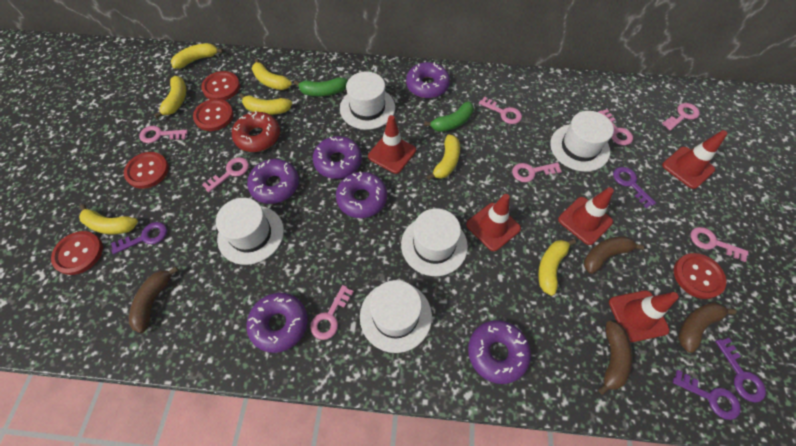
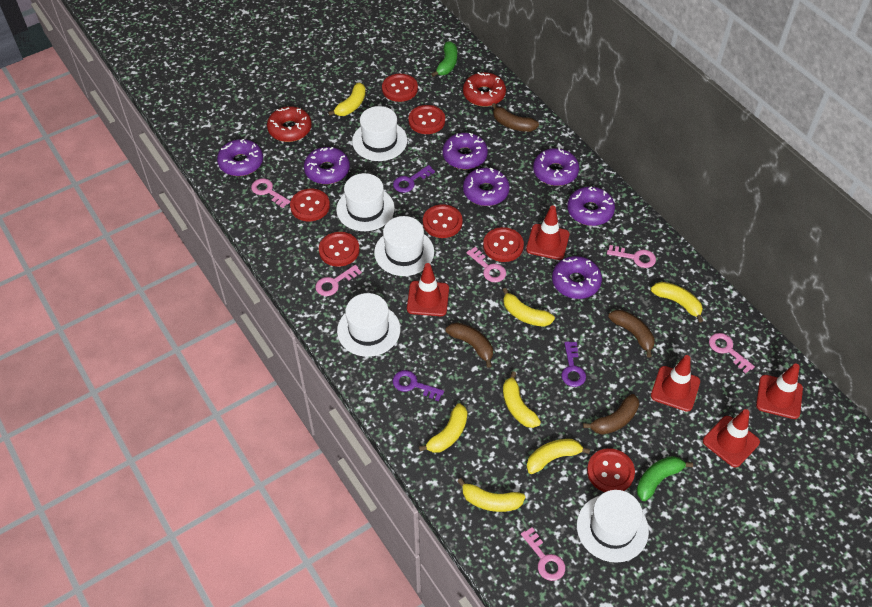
pink key: 8 -> 6
purple donut: 6 -> 7
purple key: 4 -> 3
red button: 5 -> 7
red donut: 1 -> 2

